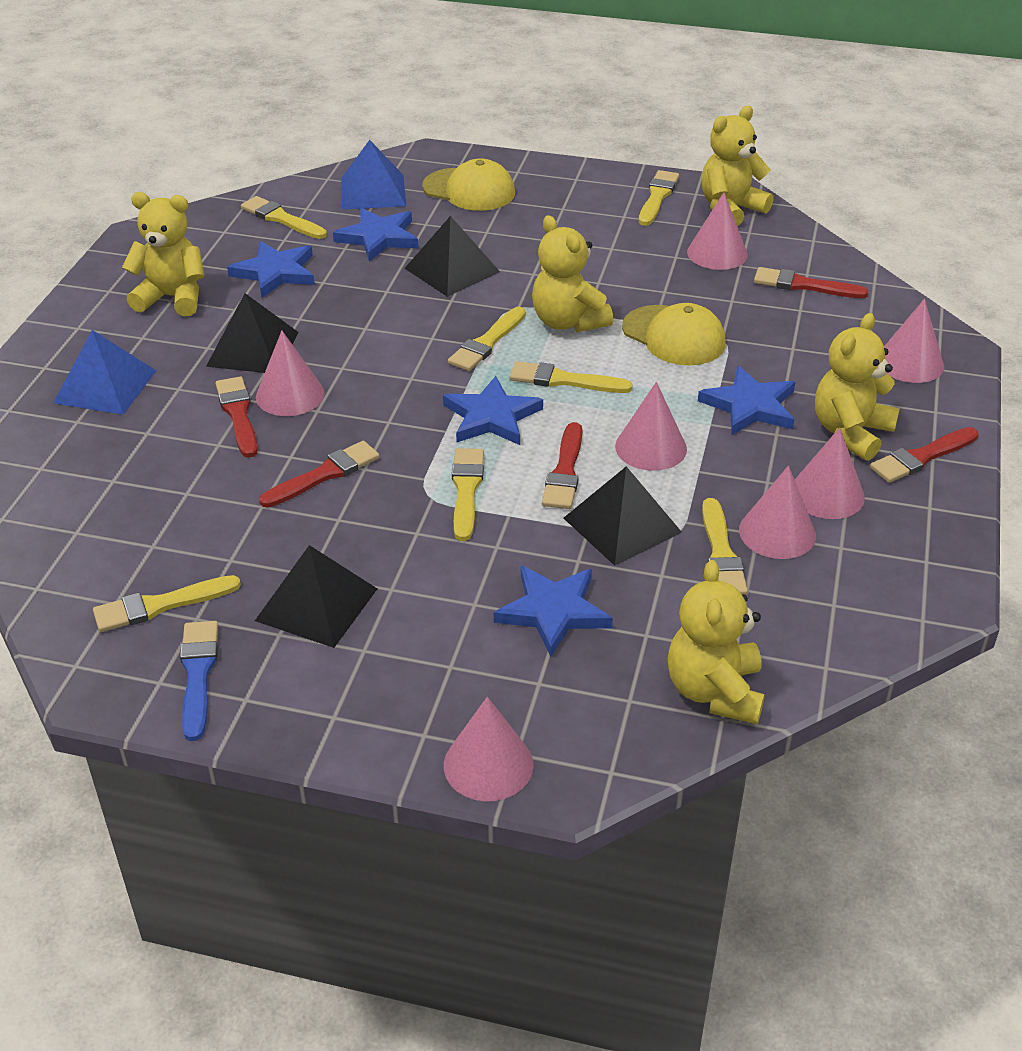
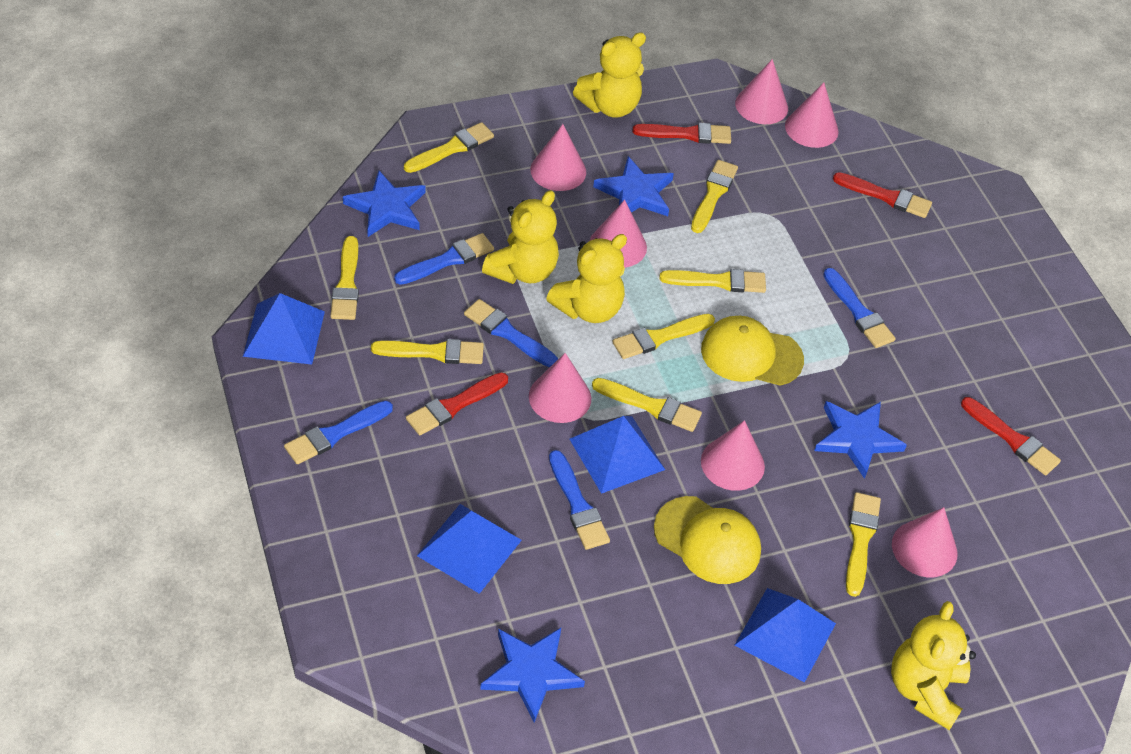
black pyramid: 4 -> 0
blue brush: 1 -> 5
blue pyramid: 2 -> 4
blue star: 5 -> 4
red brush: 5 -> 4
yellow brush: 7 -> 8
yellow teddy bear: 5 -> 4

